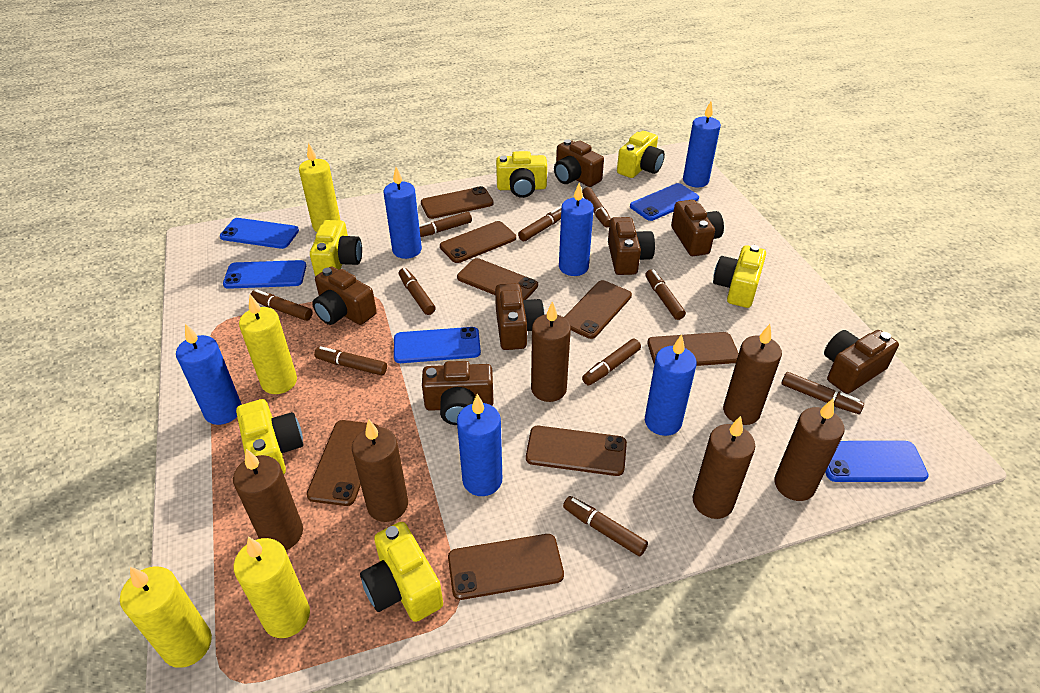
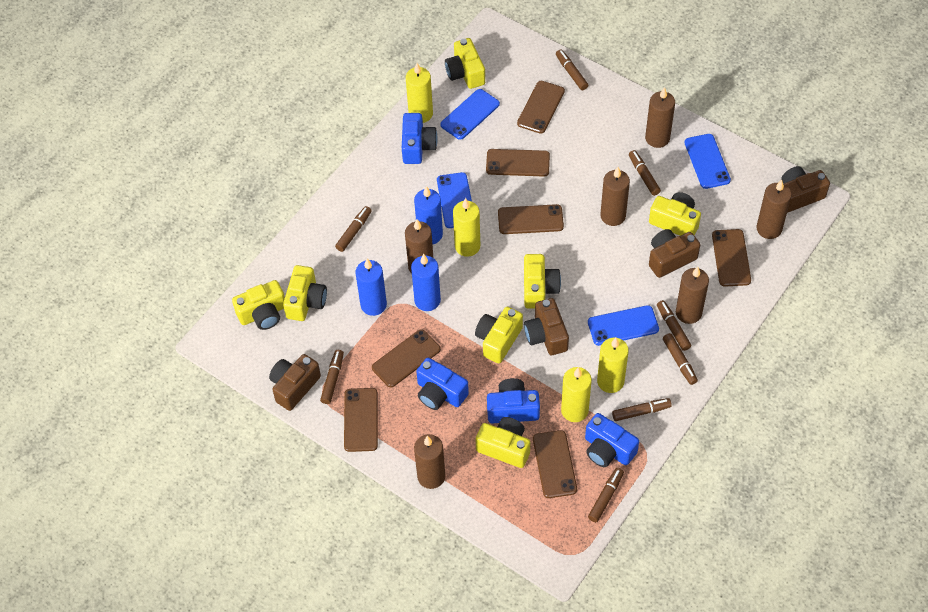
blue camera: 0 -> 4
blue candle: 6 -> 3
blue phone: 5 -> 4
brown camera: 7 -> 4
brown marker: 10 -> 8
brown phone: 8 -> 7
yellow camera: 6 -> 7

